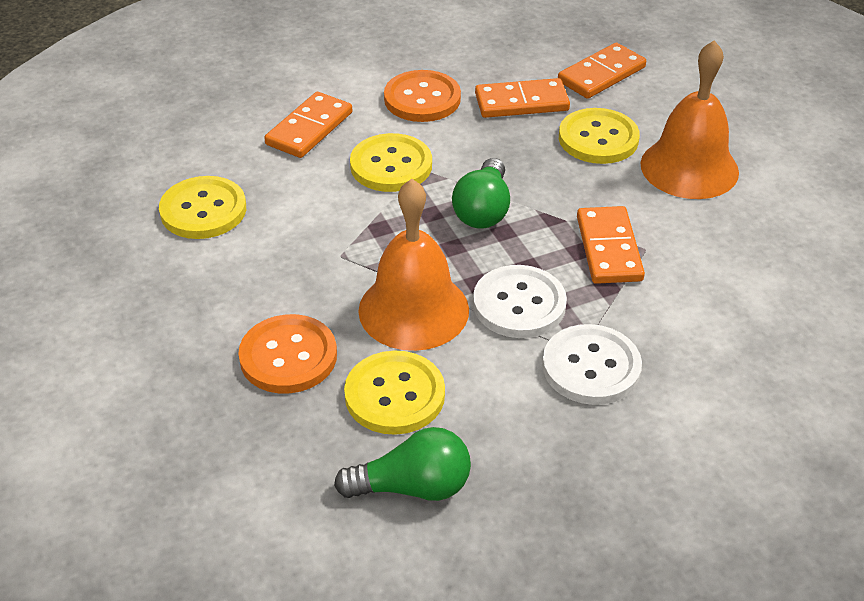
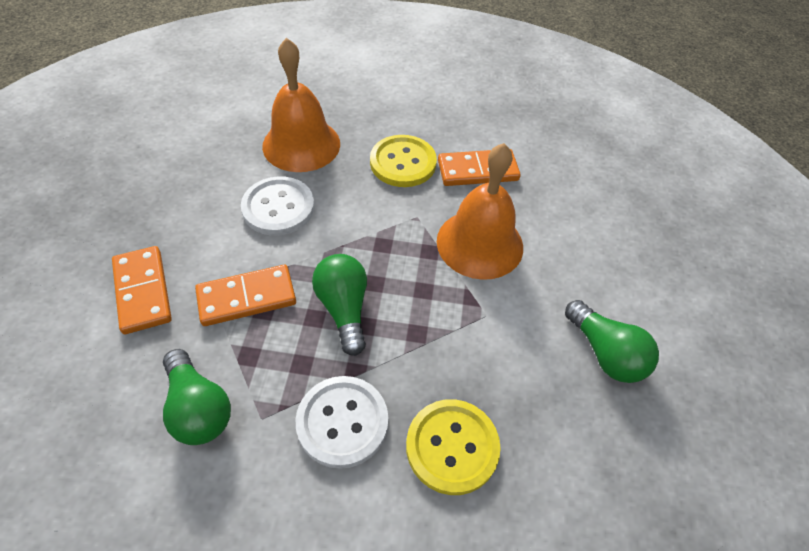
green light bulb: 2 -> 3
orange button: 2 -> 0
orange domino: 4 -> 3
yellow button: 4 -> 2

